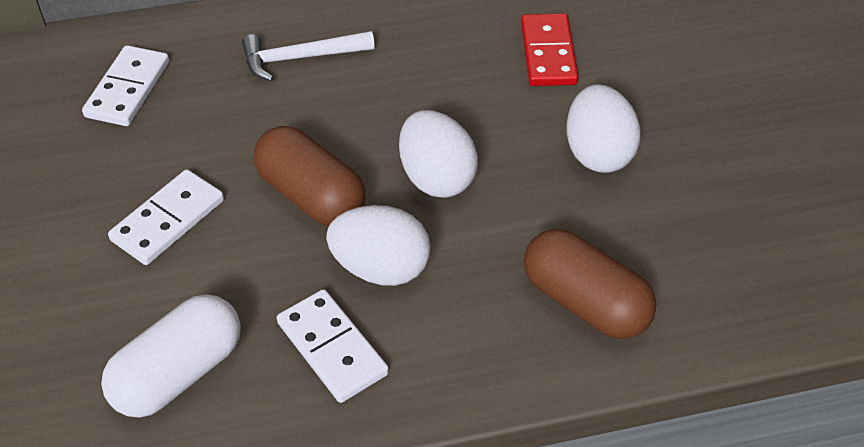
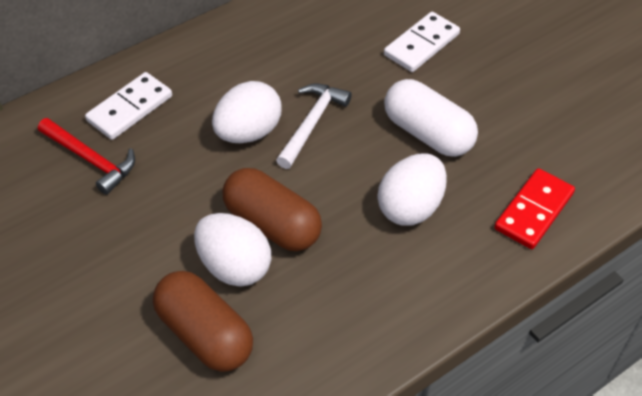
red hammer: 0 -> 1
white domino: 3 -> 2

